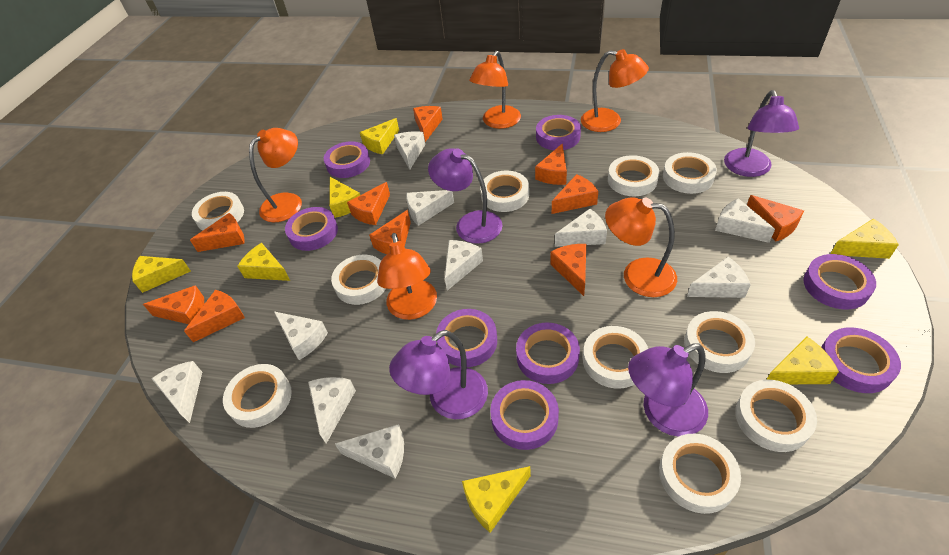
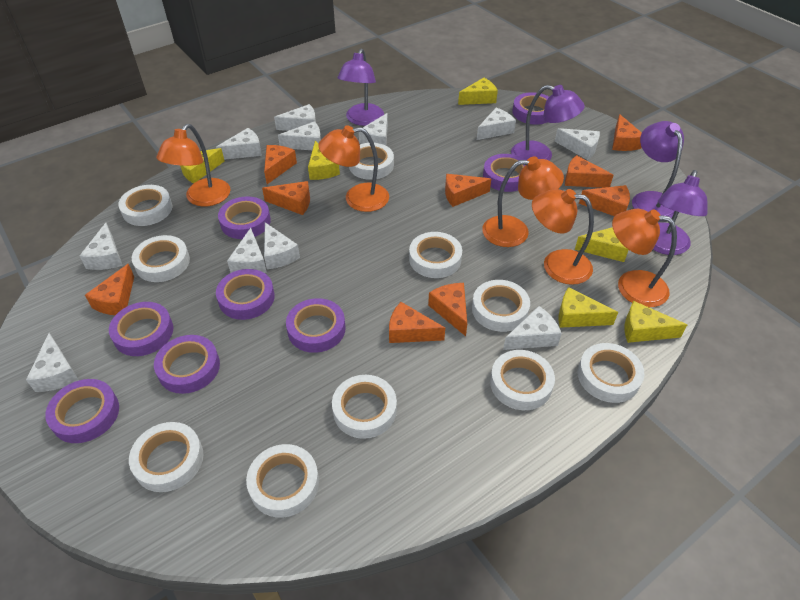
orange cheese: 10 -> 9
white cheese: 10 -> 11
yellow cheese: 7 -> 6

